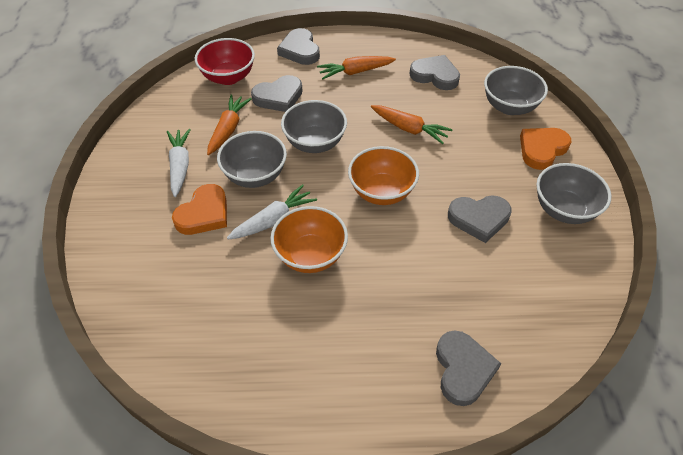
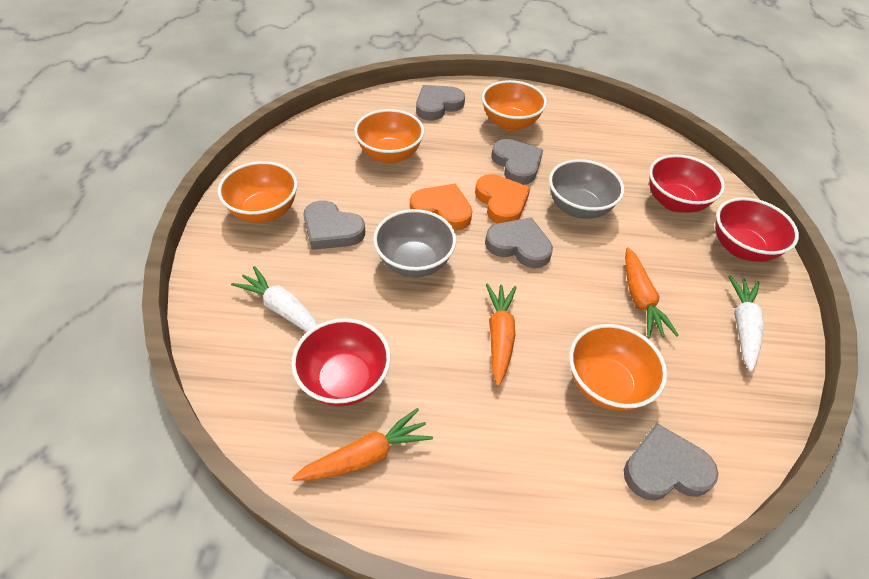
grey bowl: 4 -> 2
orange bowl: 2 -> 4
red bowl: 1 -> 3

